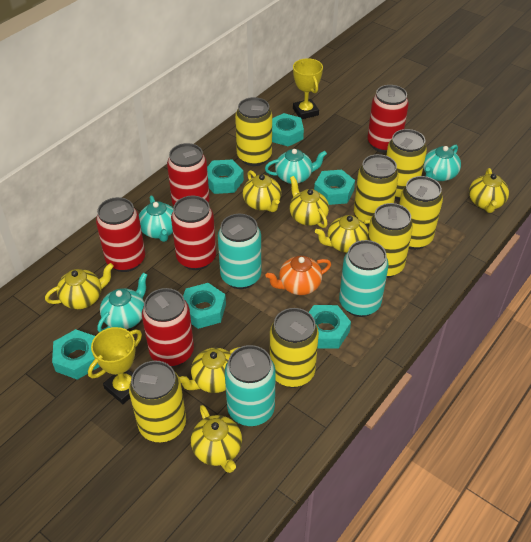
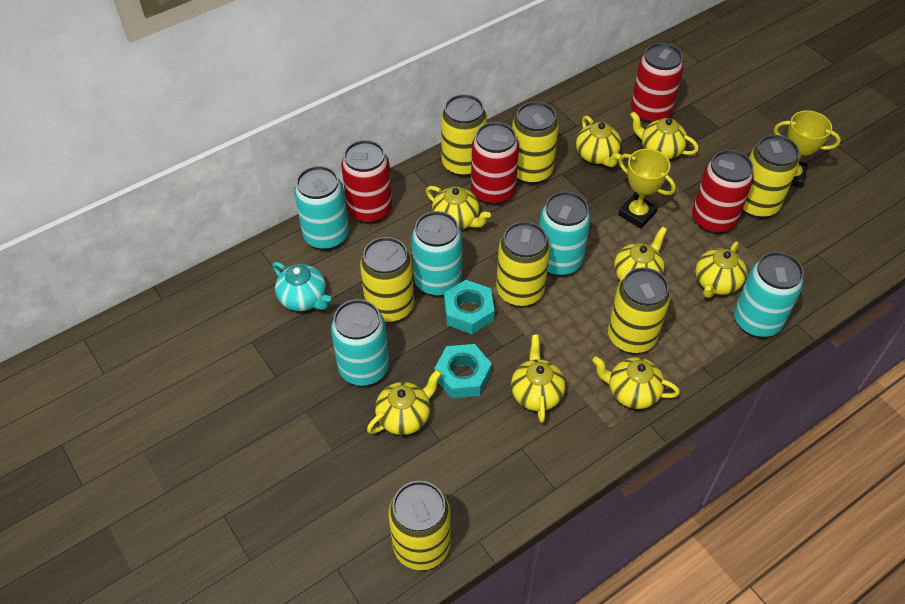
orange teapot: 1 -> 0
red can: 5 -> 4
turquoise can: 3 -> 5
turquoise nut: 6 -> 2
turquoise teapot: 4 -> 1
yellow teapot: 7 -> 8

